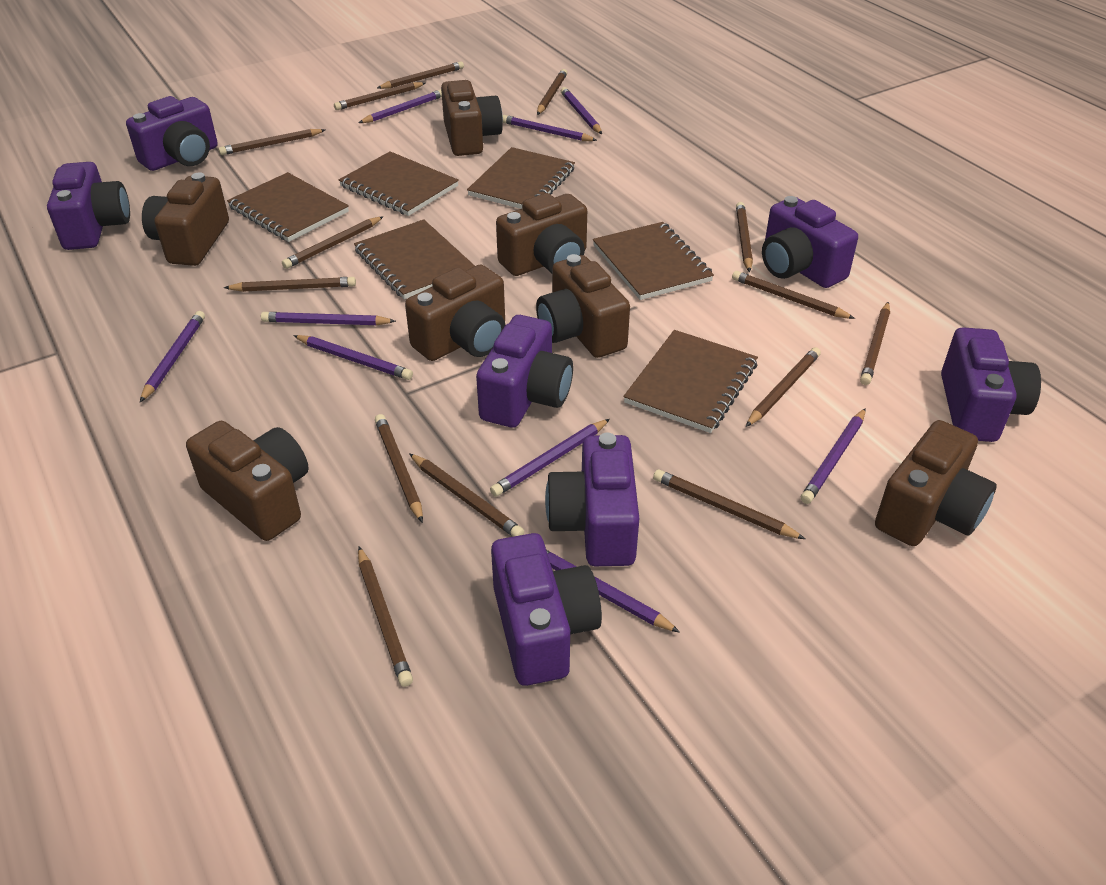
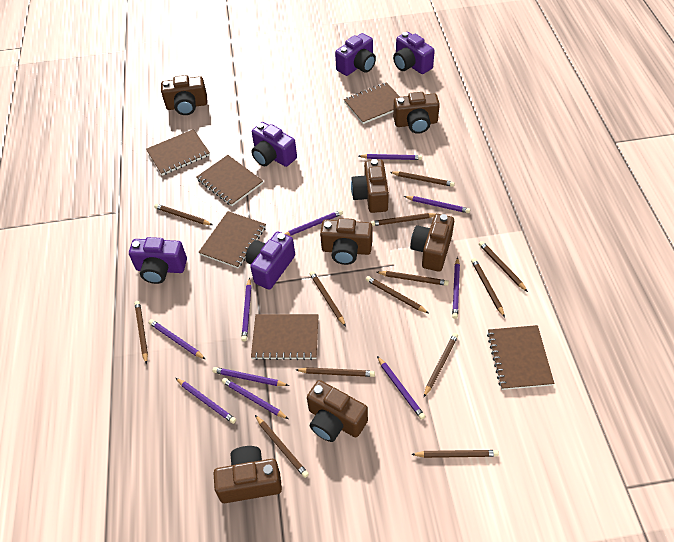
brown pencil: 14 -> 13
purple camera: 7 -> 5
purple pencil: 9 -> 10

